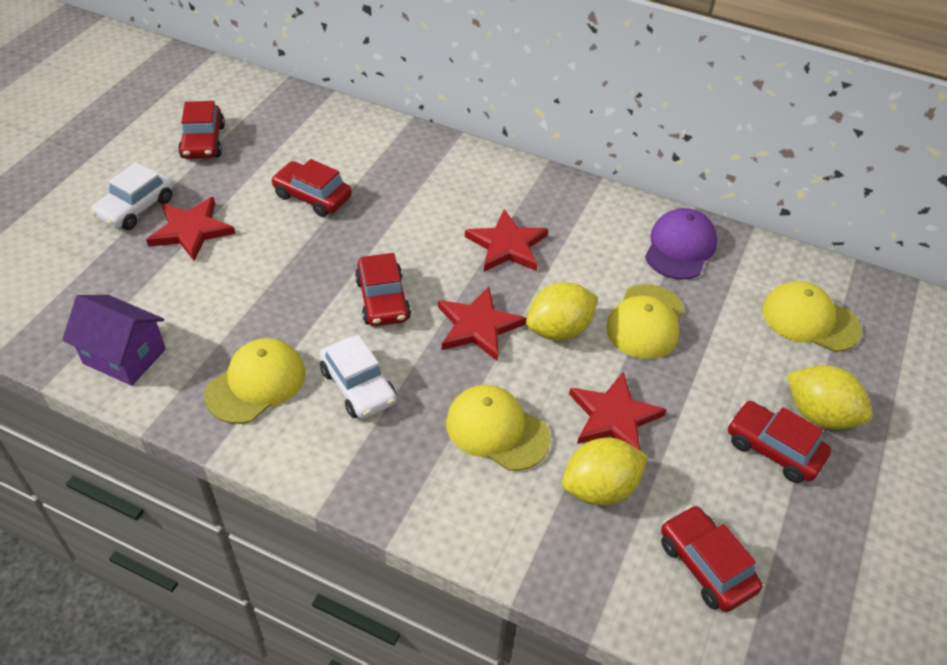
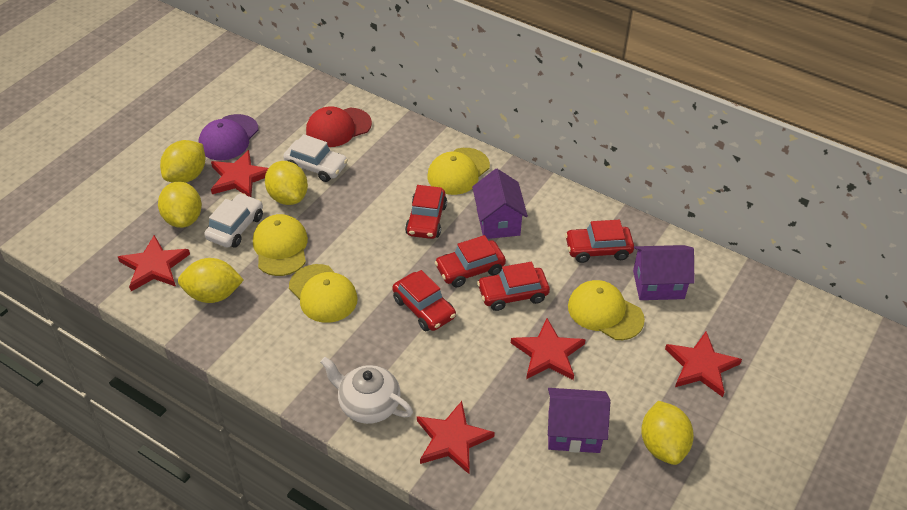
purple house: 1 -> 3
red cap: 0 -> 1
red star: 4 -> 5
white teapot: 0 -> 1
yellow lemon: 3 -> 5

